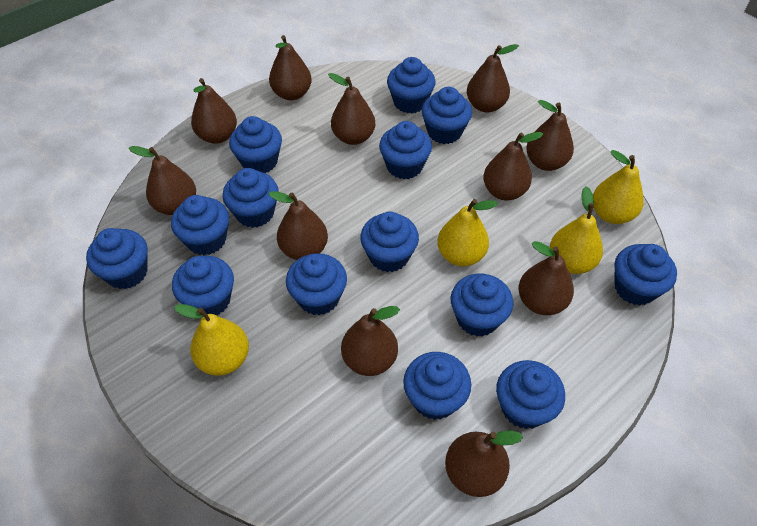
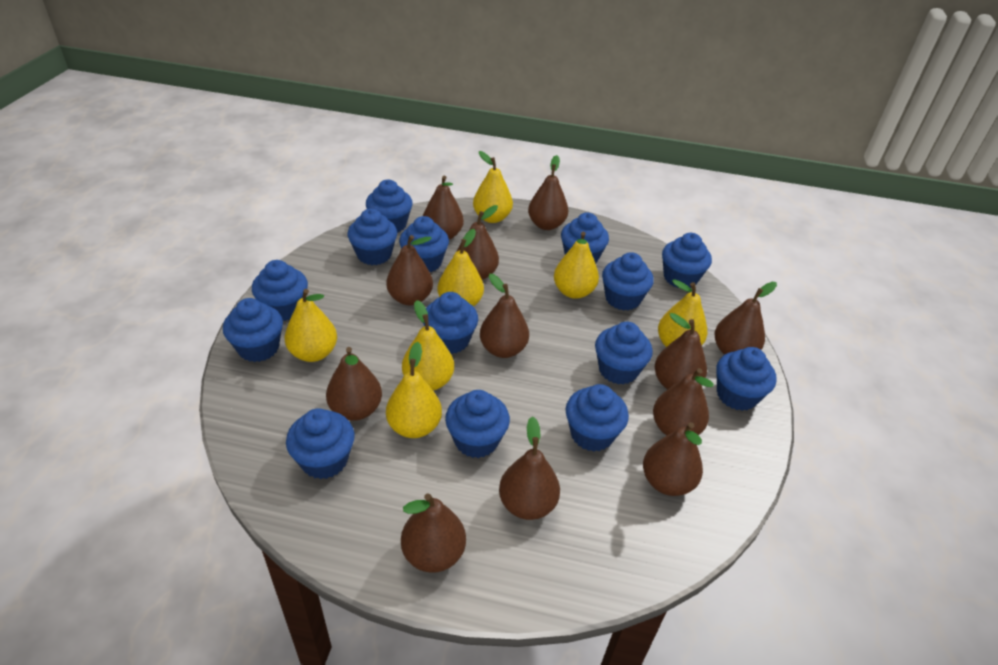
brown pear: 11 -> 12
yellow pear: 4 -> 7

